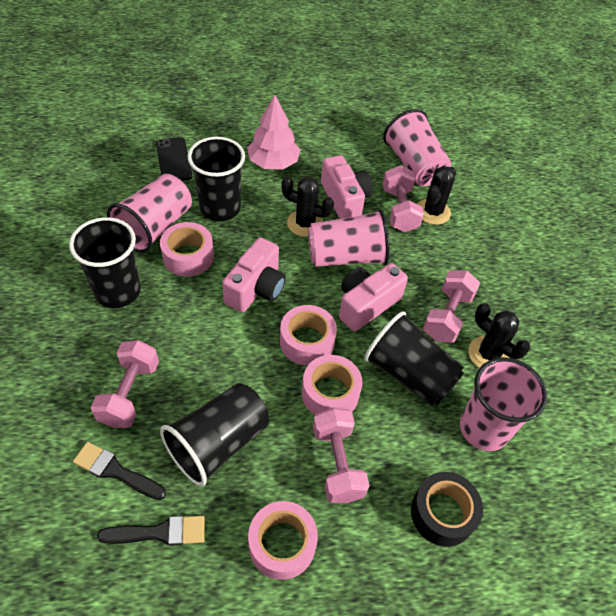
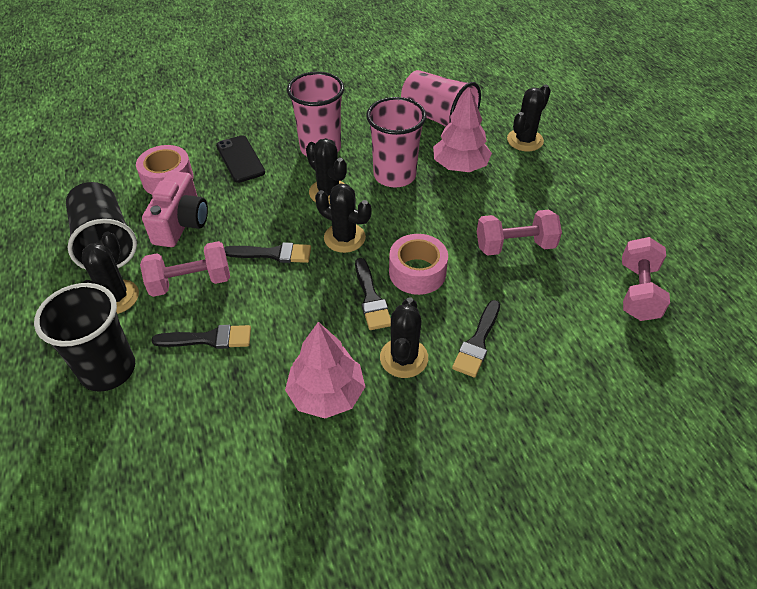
black brush: 2 -> 4
black cactus: 3 -> 5
black cup: 4 -> 2
black tape: 1 -> 0
pink camera: 3 -> 1
pink cup: 4 -> 3
pink dumbbell: 4 -> 3
pink tape: 4 -> 2
pink tree: 1 -> 2

